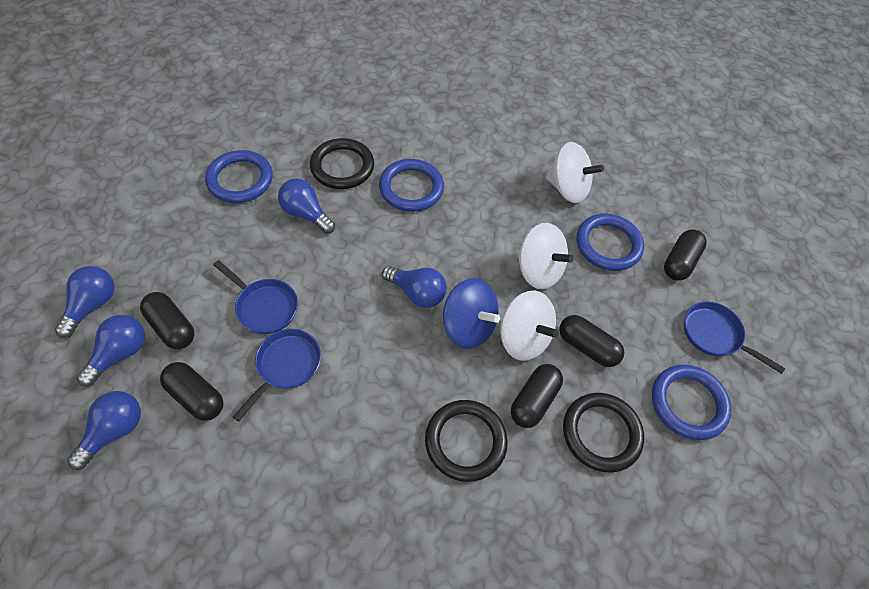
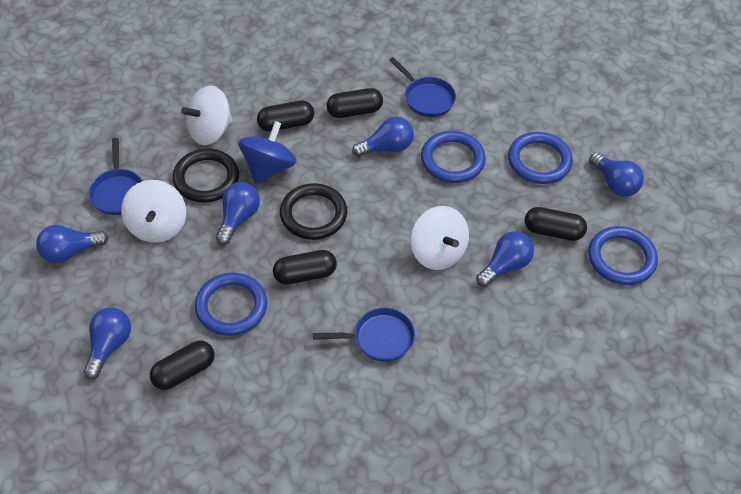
black ring: 3 -> 2
blue light bulb: 5 -> 6

